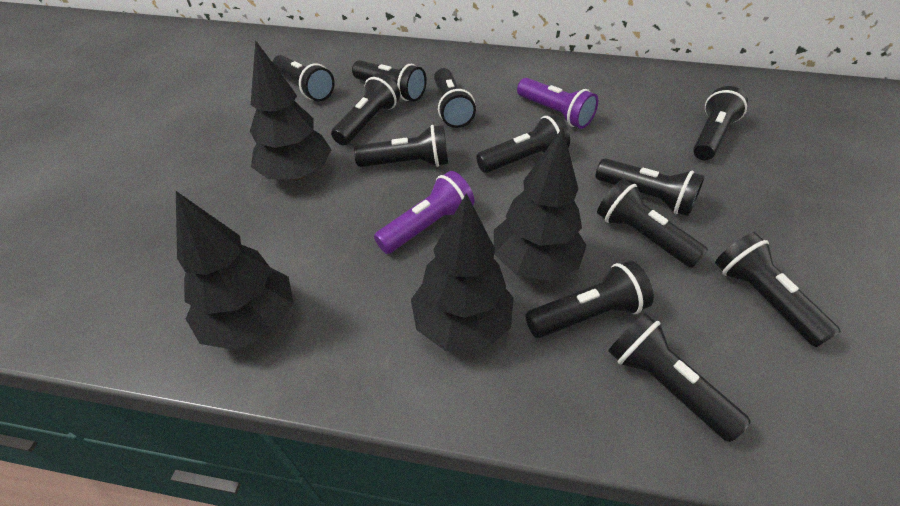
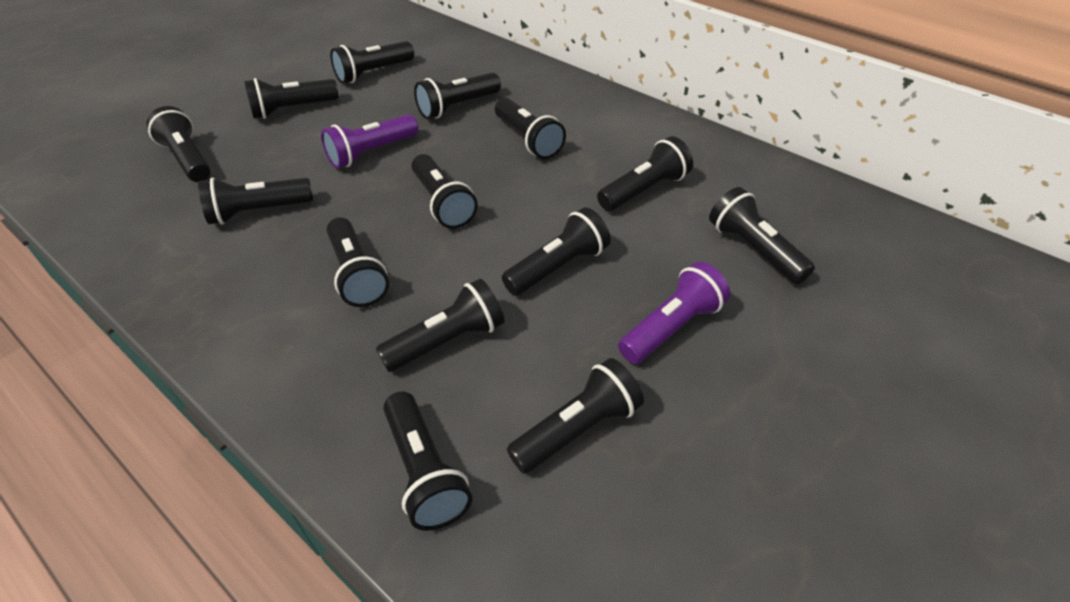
black flashlight: 12 -> 14
black tree: 4 -> 0

